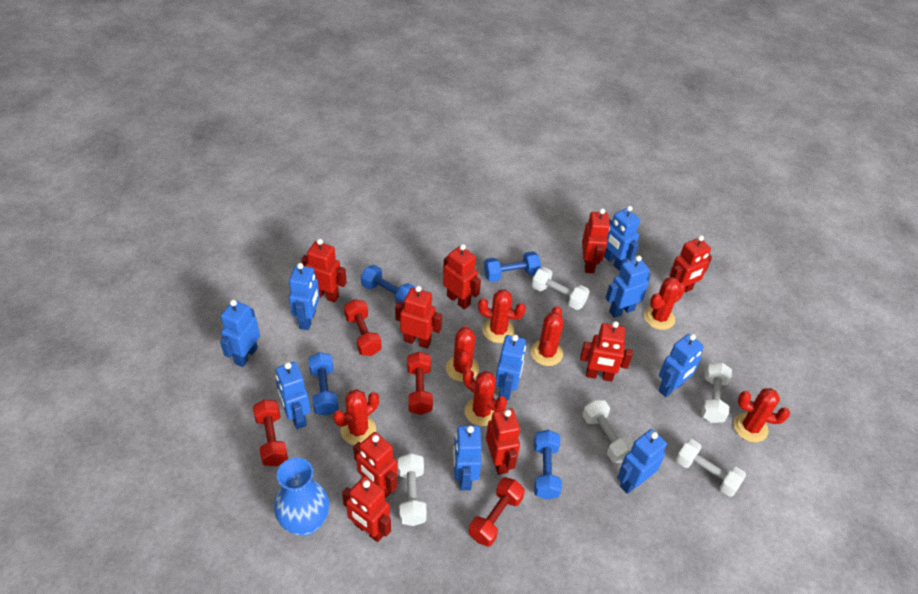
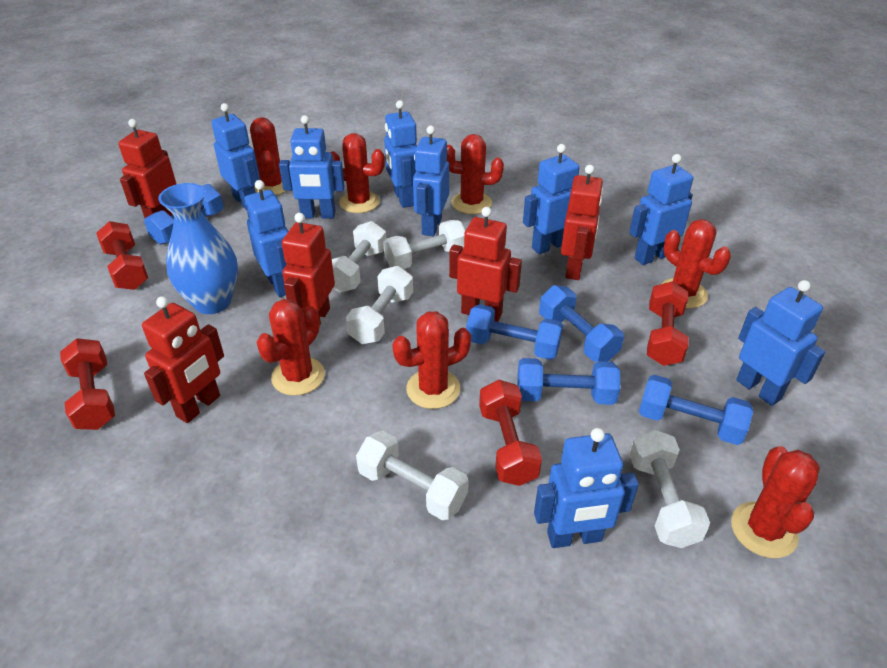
blue dumbbell: 4 -> 5
red robot: 9 -> 5

